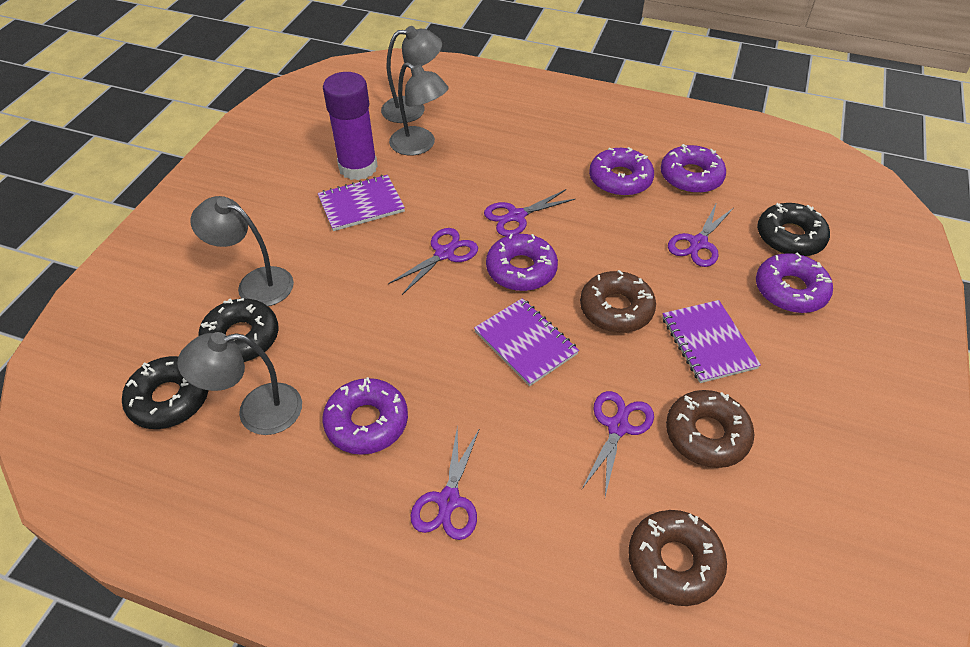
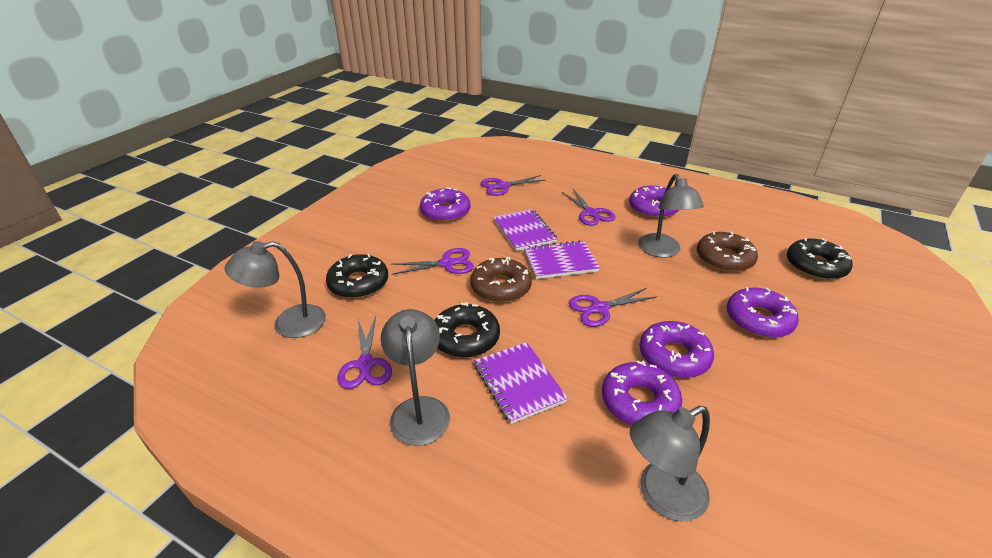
brown donut: 3 -> 2
purple glue stick: 1 -> 0

